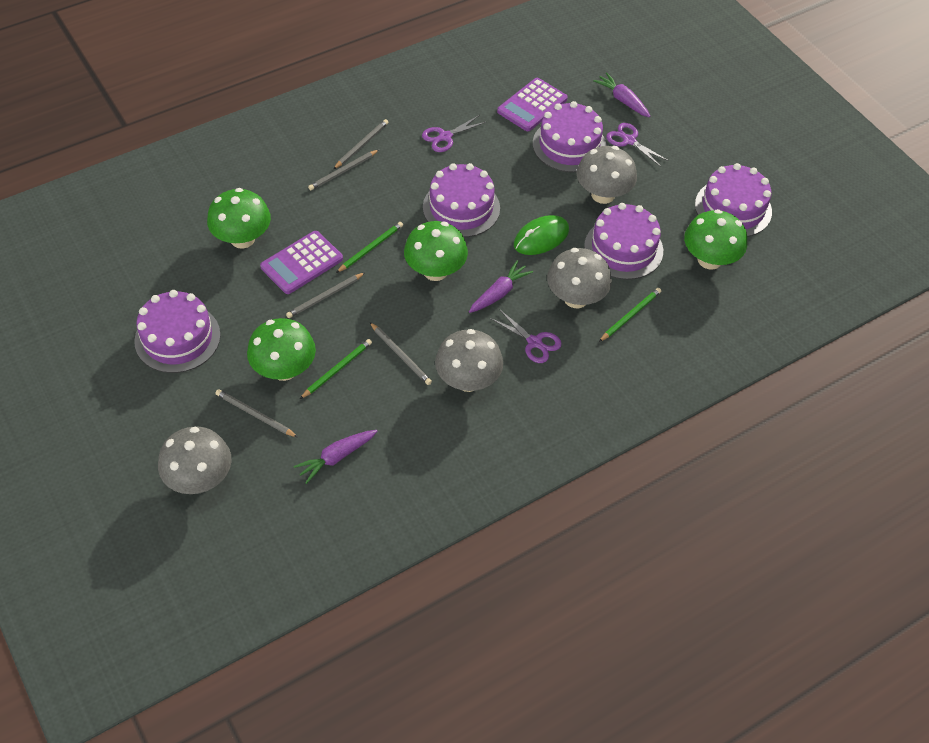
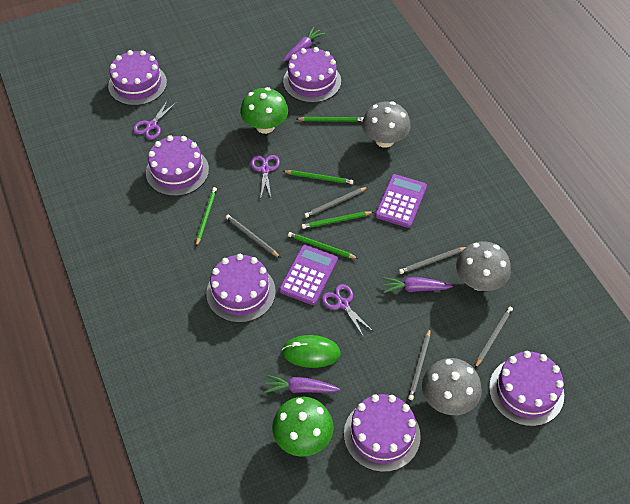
green mushroom: 4 -> 2
green pencil: 3 -> 5
grey mushroom: 4 -> 3
purple cake: 5 -> 6

